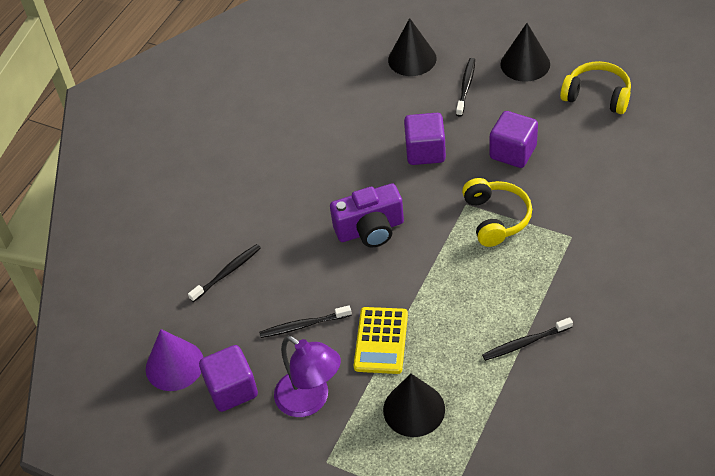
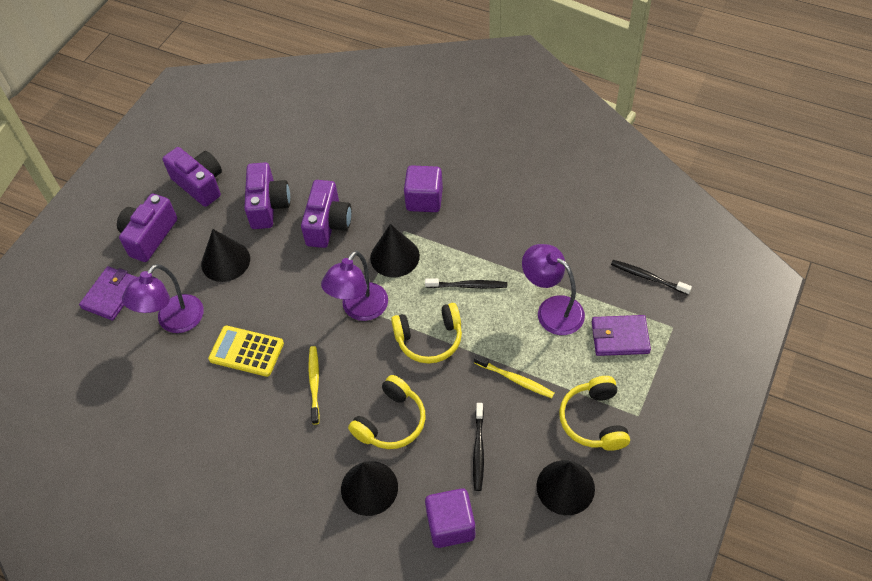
black cone: 3 -> 4
black toothbrush: 4 -> 3
purple camera: 1 -> 4
purple cone: 1 -> 0
purple cube: 3 -> 2
purple lamp: 1 -> 3
purple wallet: 0 -> 2
yellow headphones: 2 -> 3
yellow toothbrush: 0 -> 2

